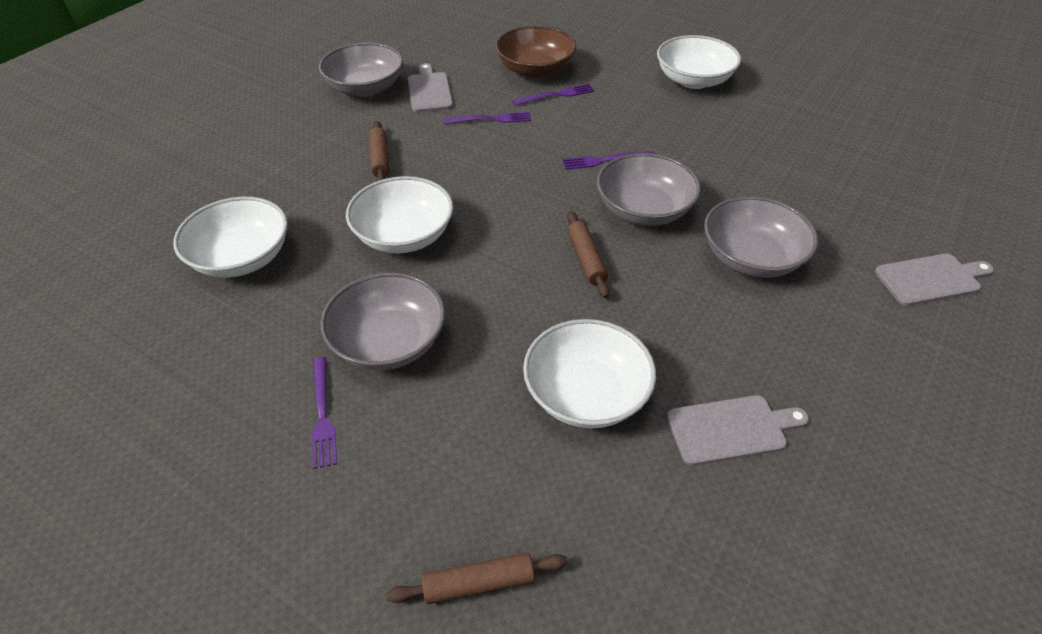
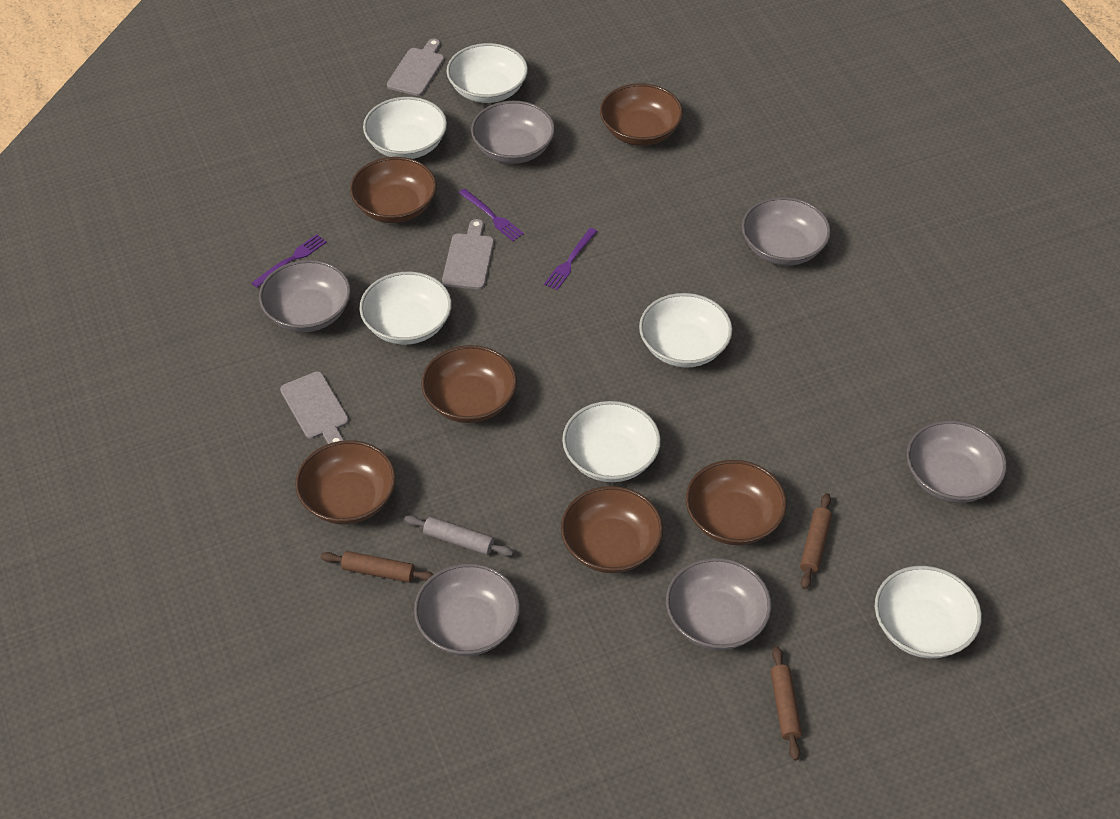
brown bowl: 1 -> 6
grey bowl: 4 -> 6
grey rolling pin: 0 -> 1
purple fork: 4 -> 3
white bowl: 4 -> 6

